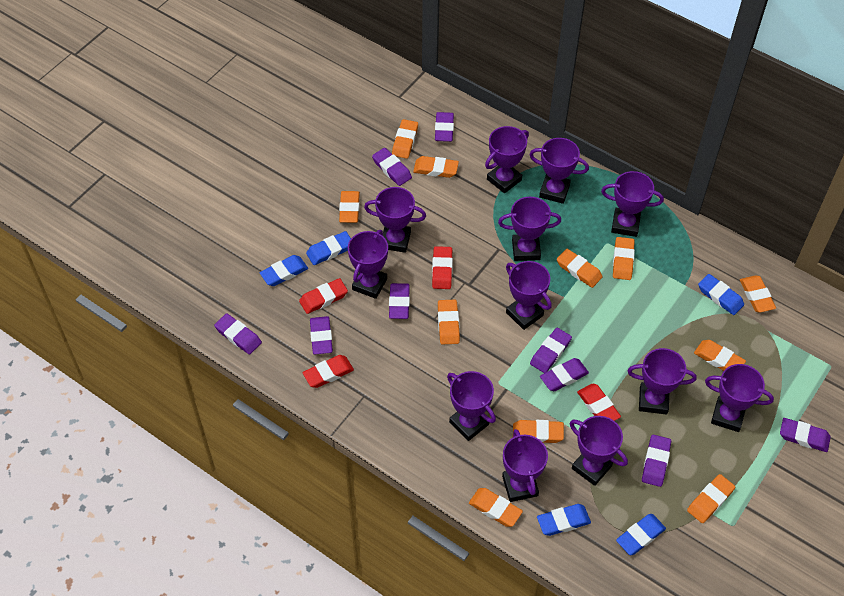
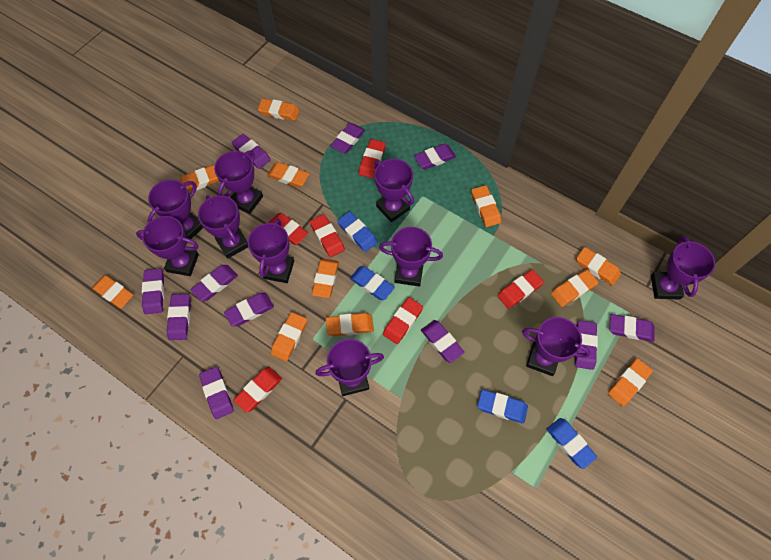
blue eraser: 5 -> 4
purple eraser: 9 -> 11
purple trophy: 12 -> 10
red eraser: 4 -> 6

